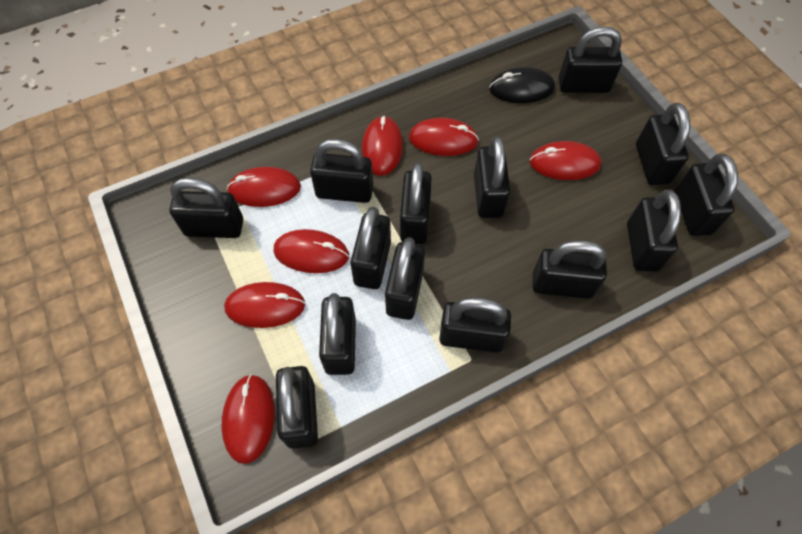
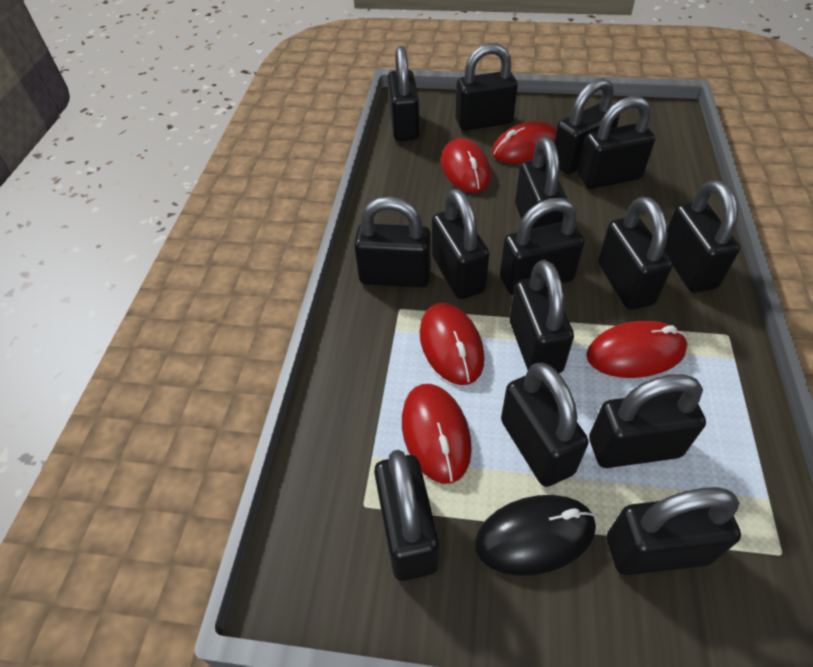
black padlock: 14 -> 15
red mouse: 7 -> 5

